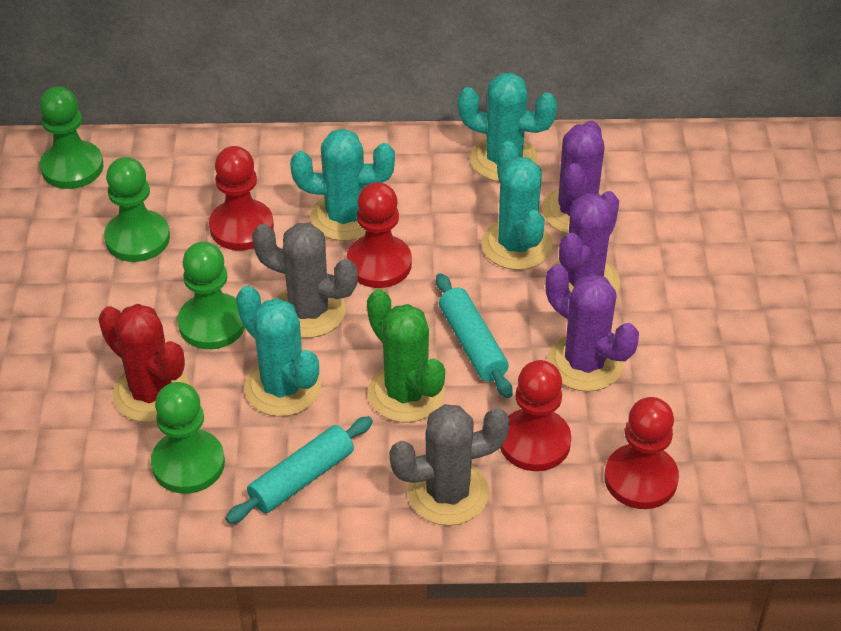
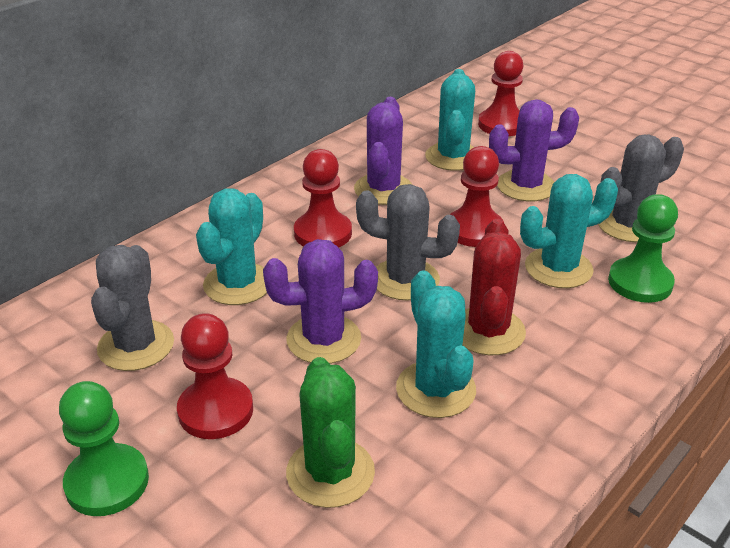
green pawn: 4 -> 2
grey cactus: 2 -> 3
turquoise rolling pin: 2 -> 0

